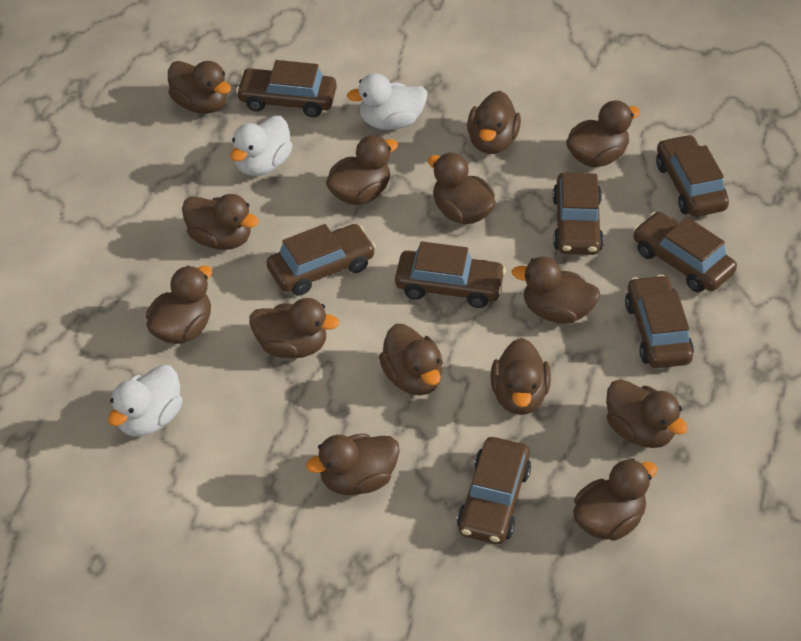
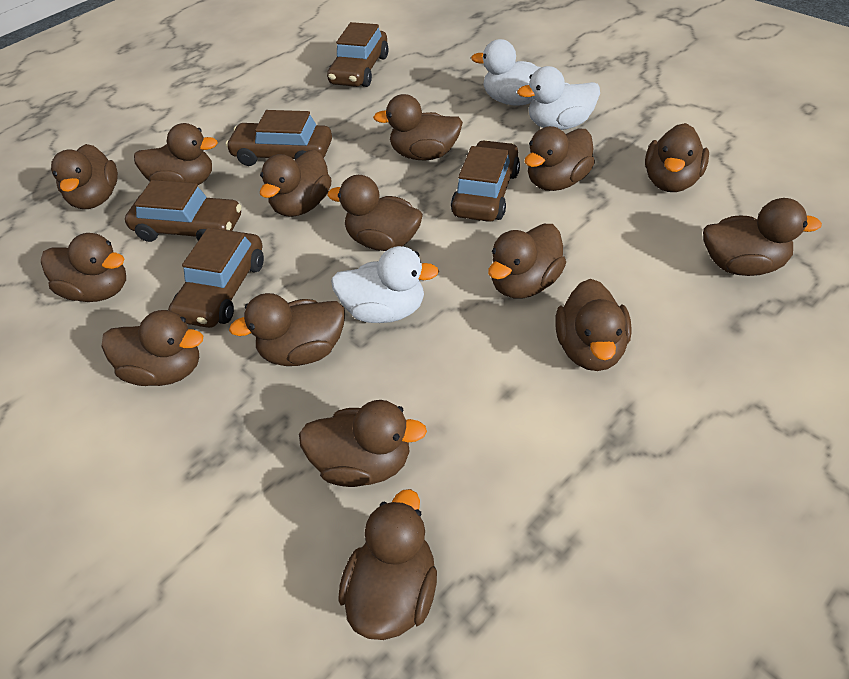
brown car: 8 -> 5
brown duck: 14 -> 15

